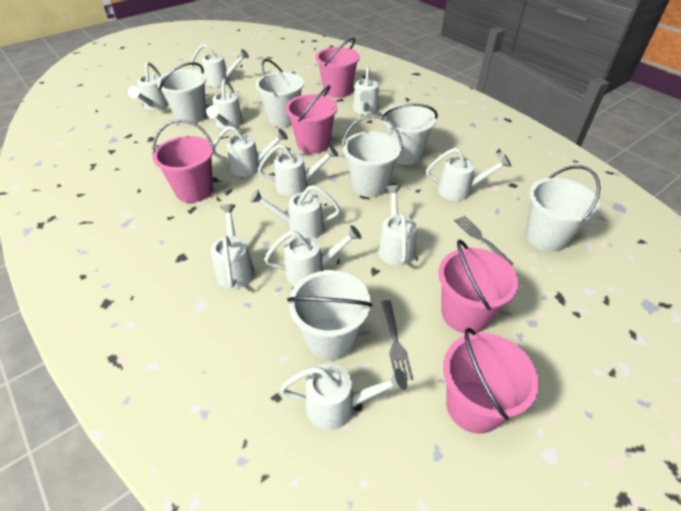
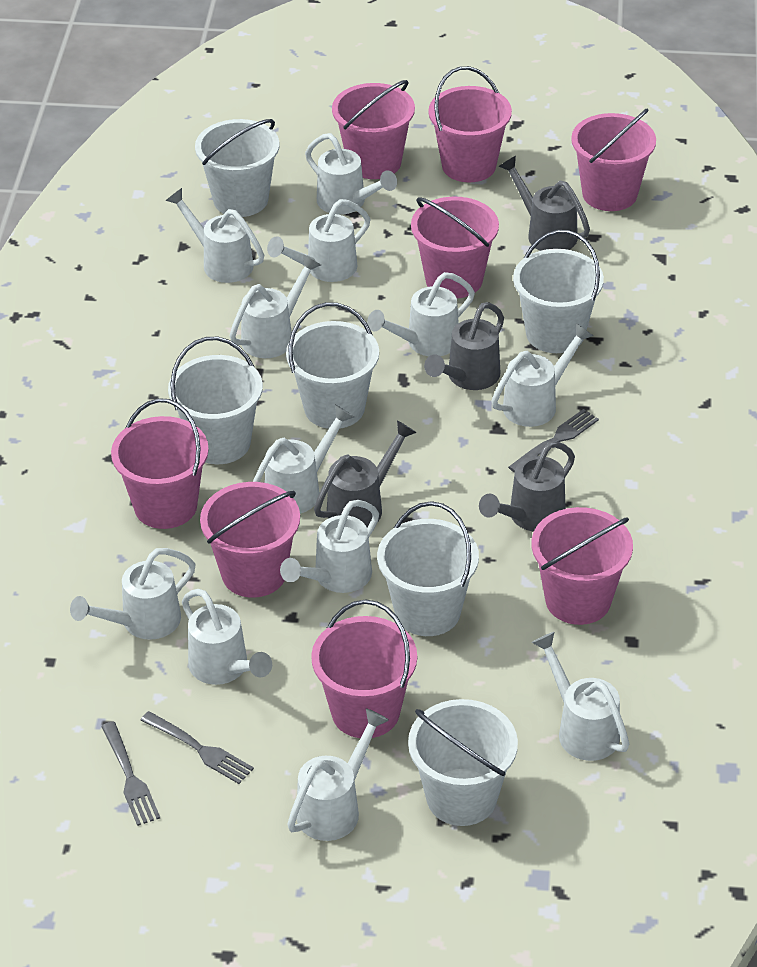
grey fork: 2 -> 3
grey watering can: 0 -> 4
pink bucket: 5 -> 8

